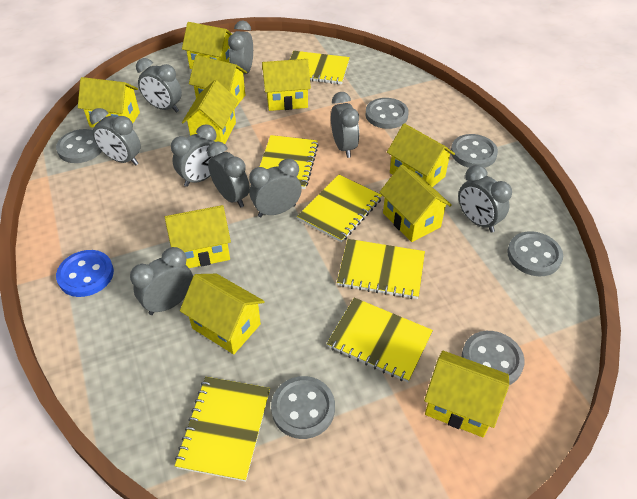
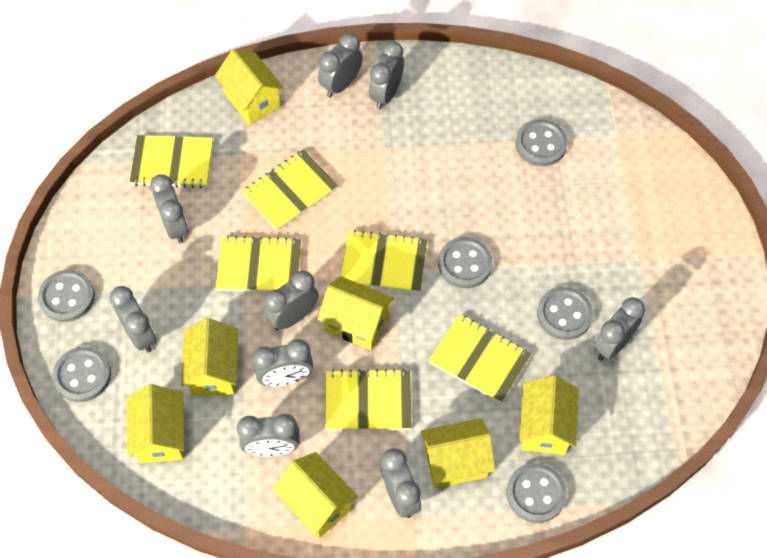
blue button: 1 -> 0
yellow house: 10 -> 7

